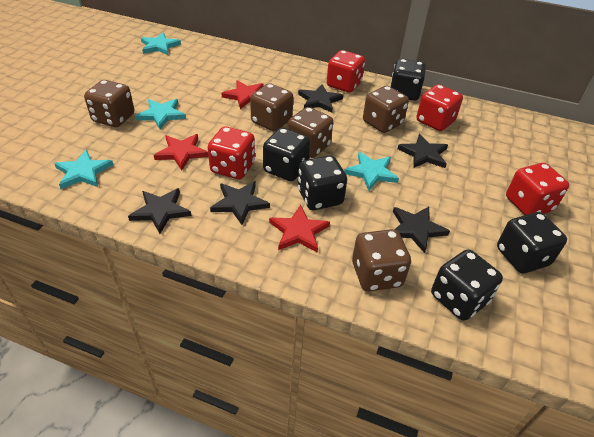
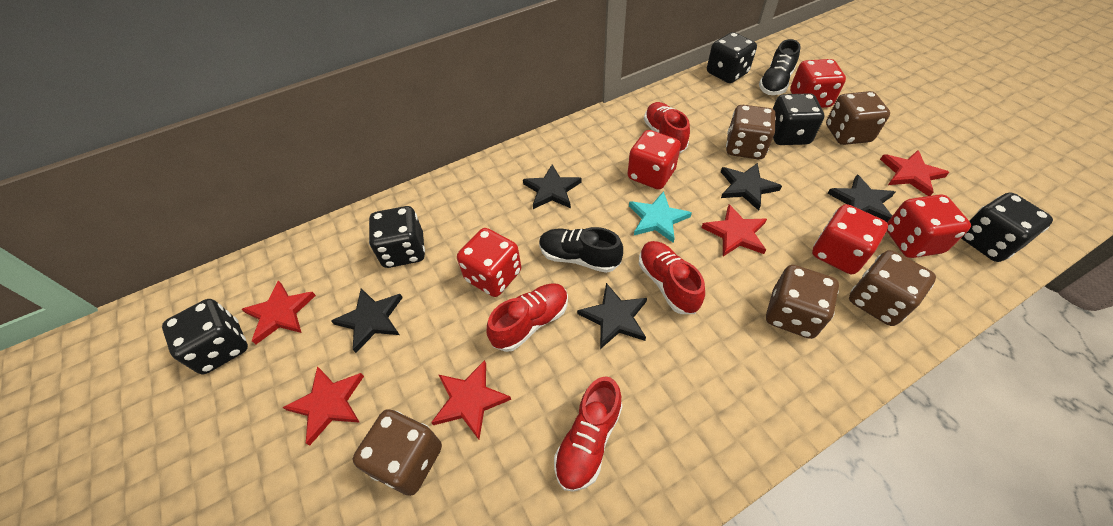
black shoe: 0 -> 2
red dice: 4 -> 5
red shoe: 0 -> 4
red star: 3 -> 5
turquoise star: 4 -> 1

